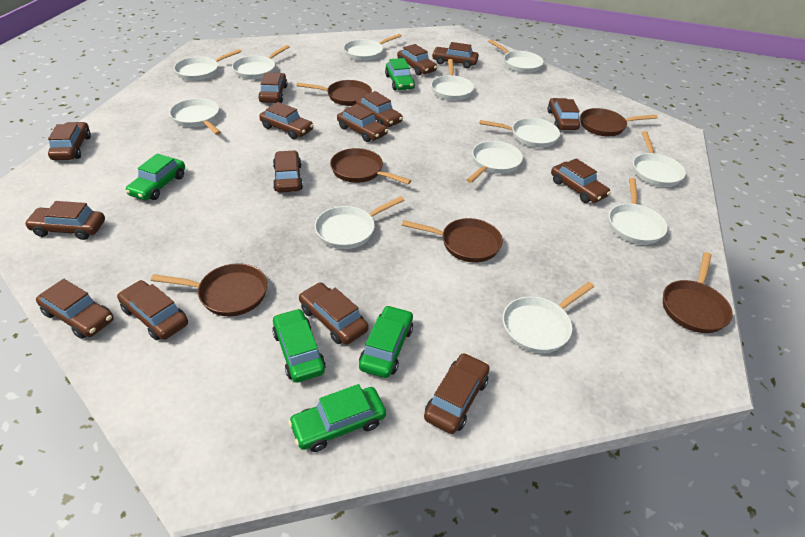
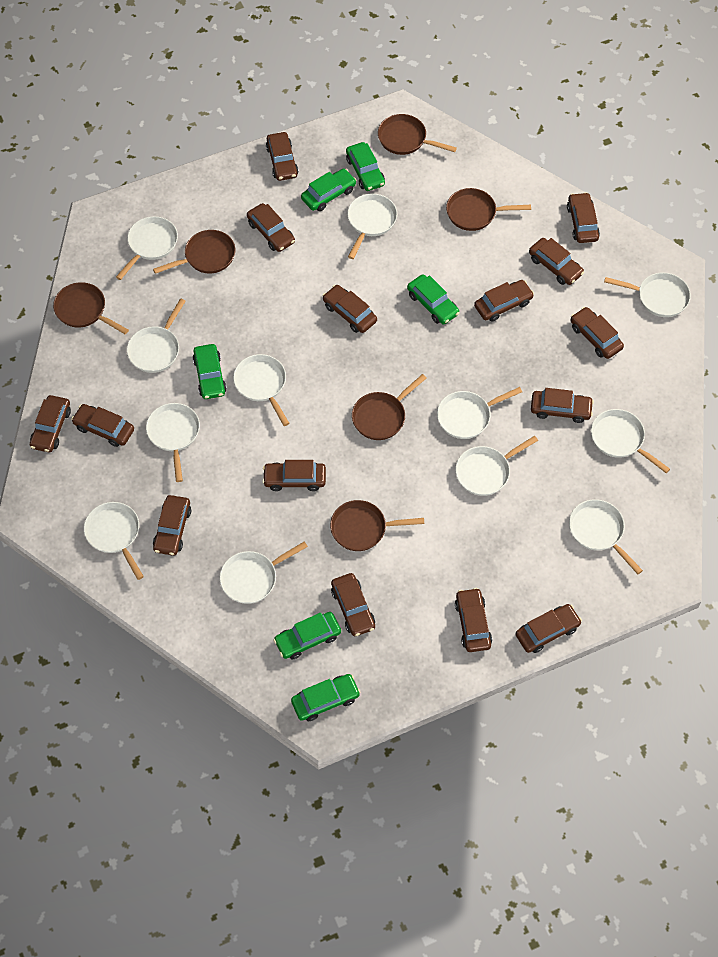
green car: 5 -> 6

